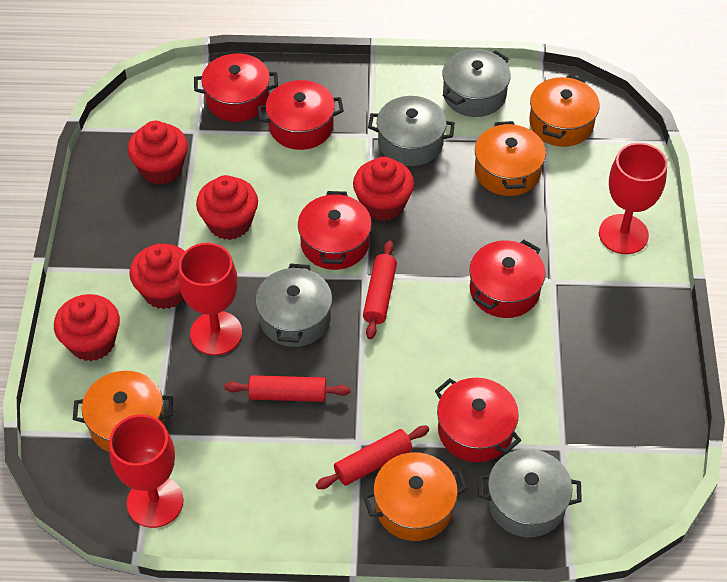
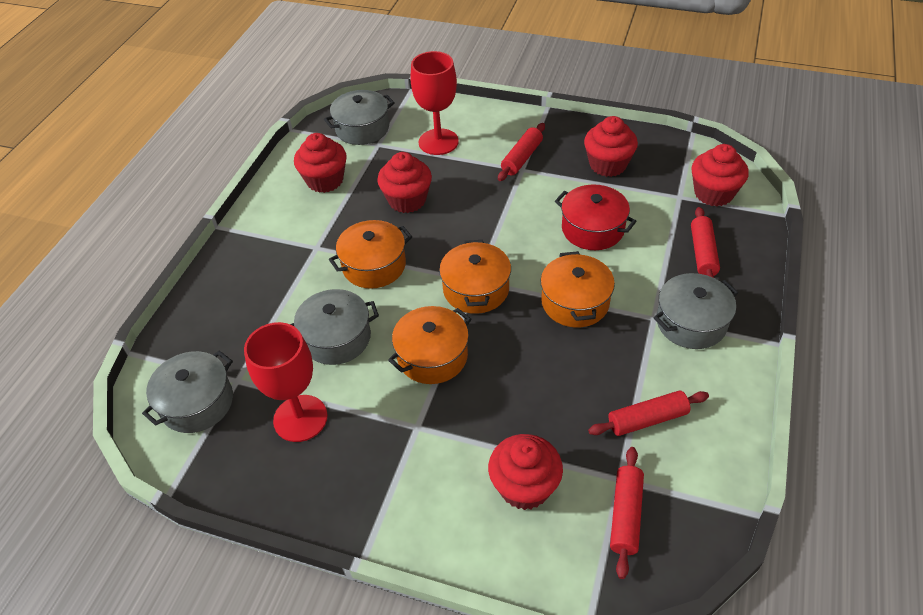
red goblet: 3 -> 2
red pot: 5 -> 1
red rolling pin: 3 -> 4

